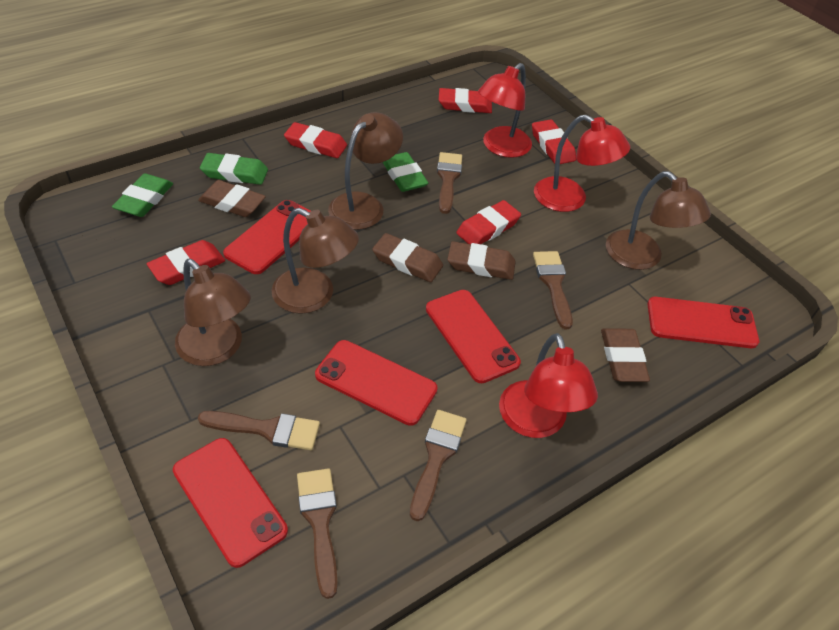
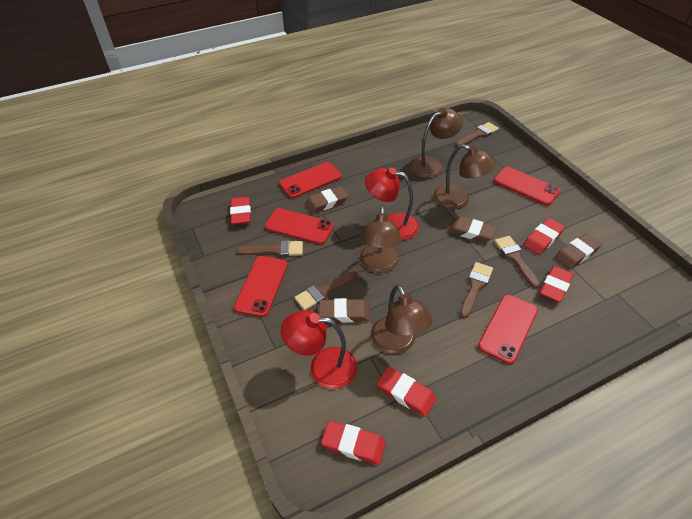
green eraser: 3 -> 0
red lamp: 3 -> 2

